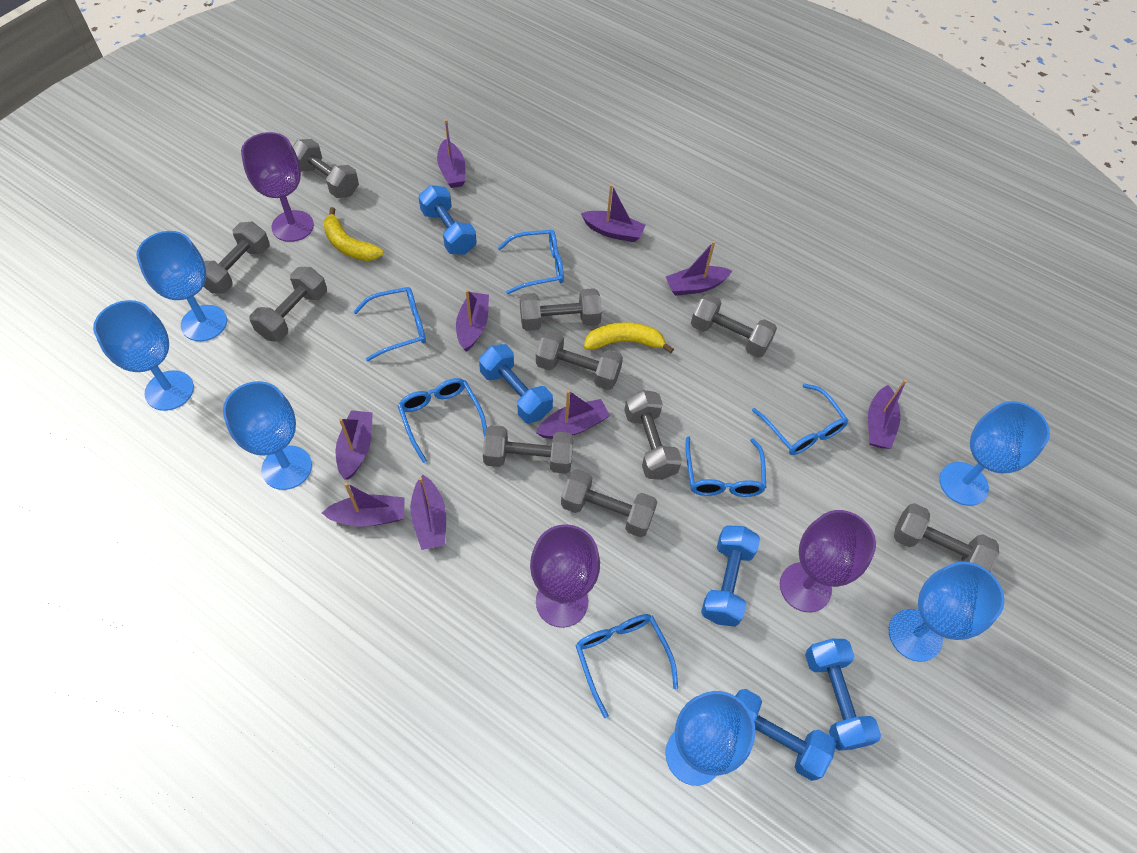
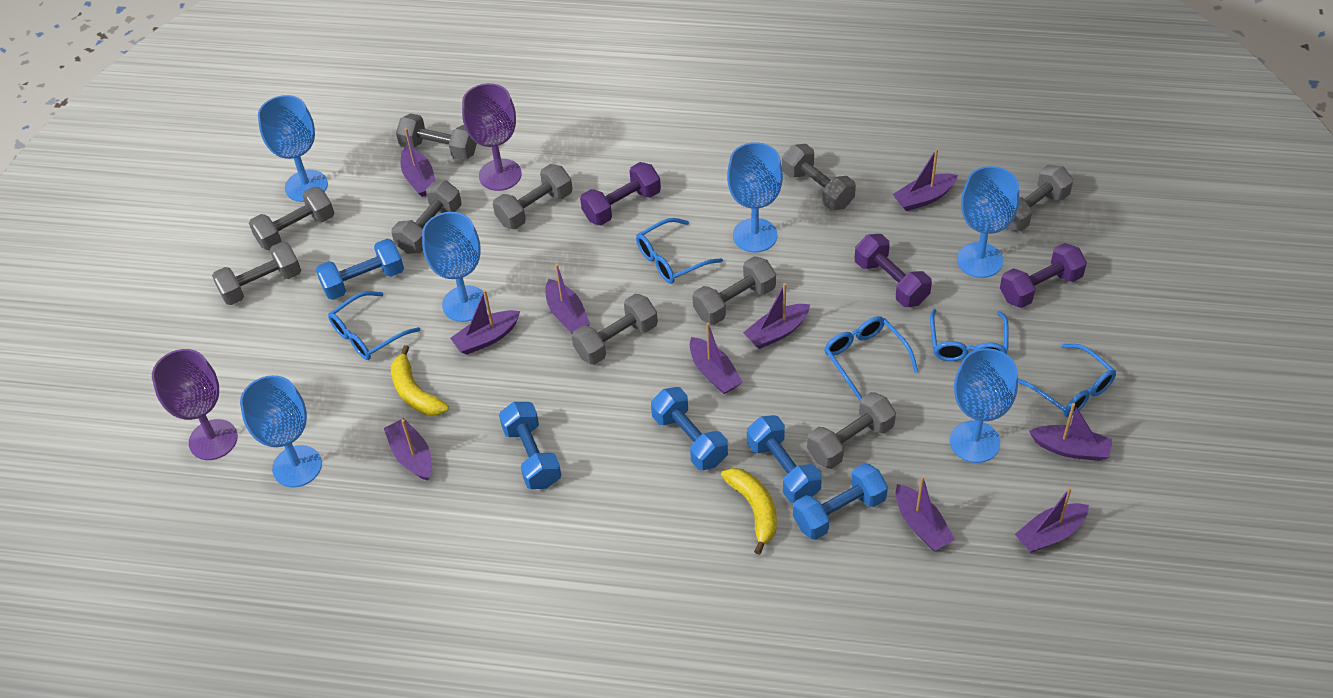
blue glasses: 6 -> 5
purple boat: 9 -> 10
purple dumbbell: 0 -> 3
purple goblet: 3 -> 2

